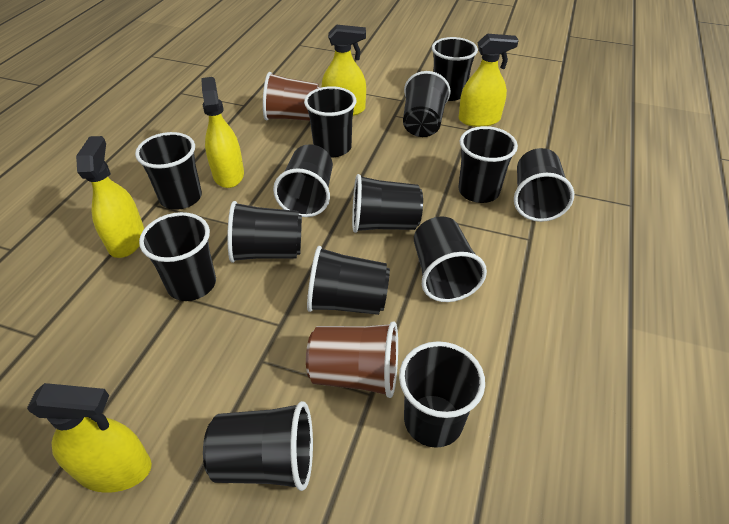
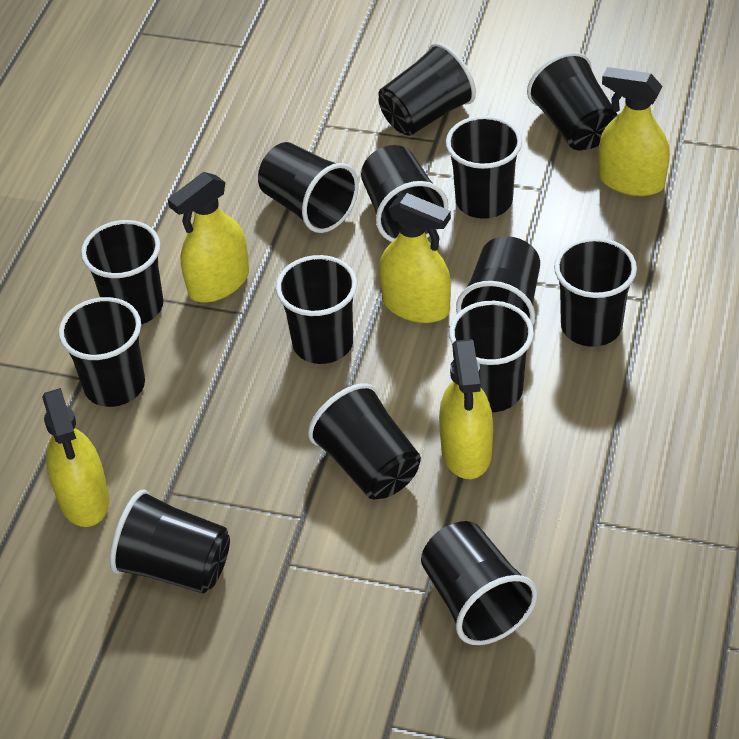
brown cup: 2 -> 0

